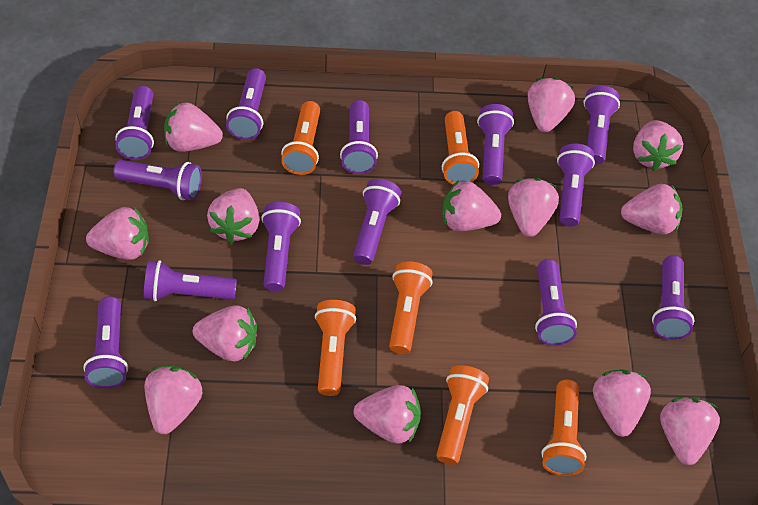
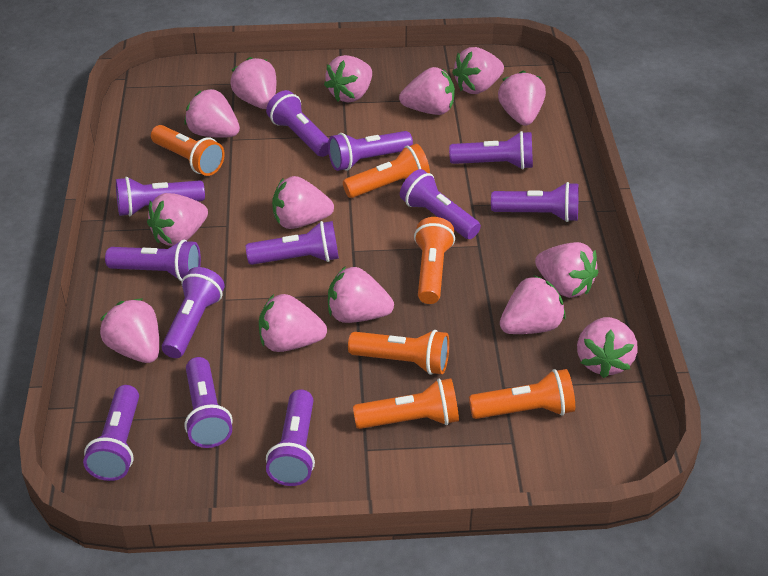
pink strawberry: 13 -> 14
purple flashlight: 13 -> 12

